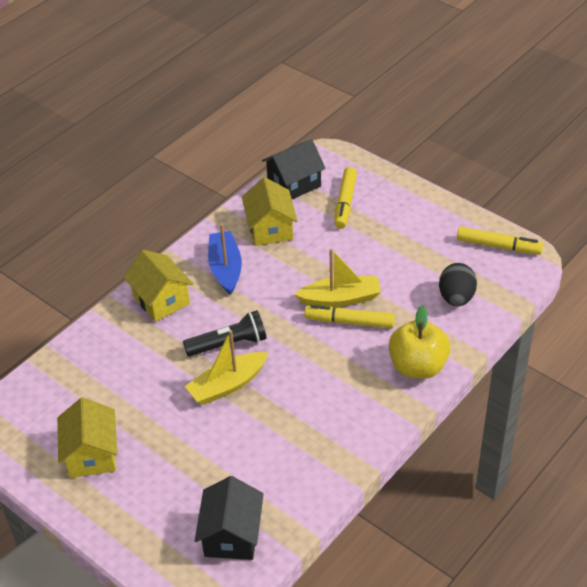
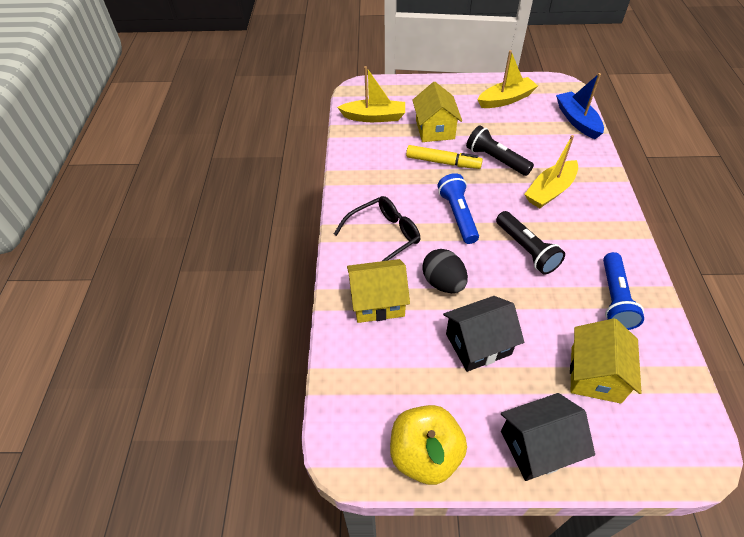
black flashlight: 1 -> 2
black glasses: 0 -> 1
blue flashlight: 0 -> 2
yellow boat: 2 -> 3
yellow marker: 3 -> 1

